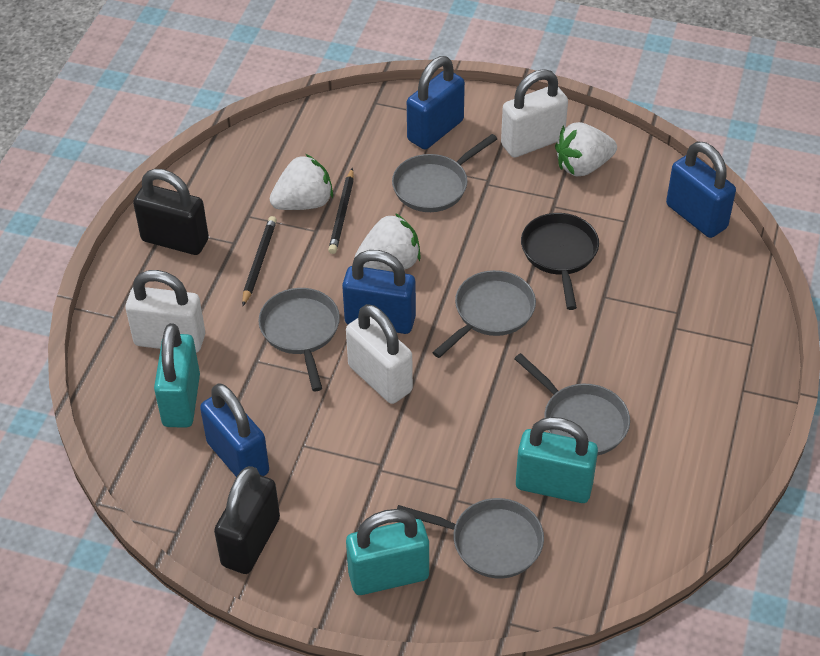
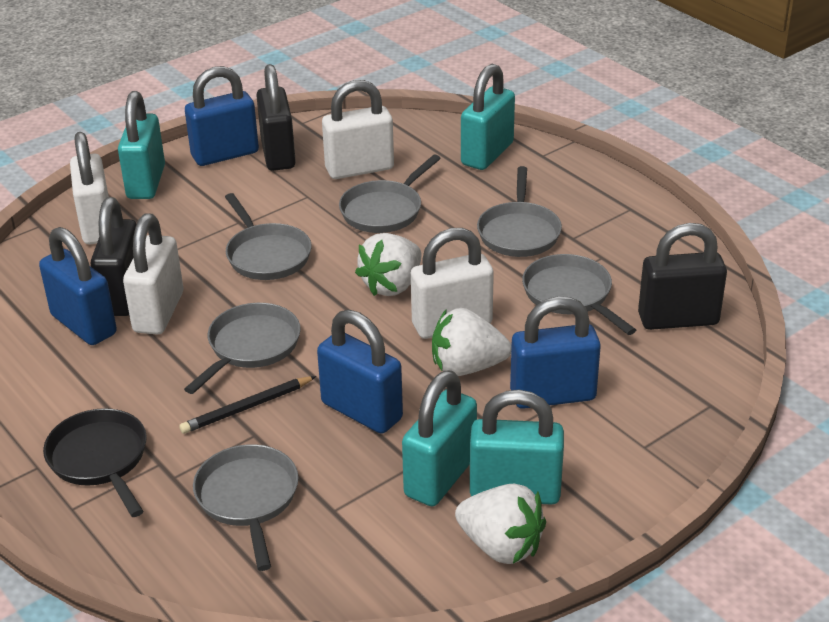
black padlock: 2 -> 3
black pencil: 2 -> 1
grey pan: 5 -> 6
turquoise padlock: 3 -> 4
white padlock: 3 -> 4

